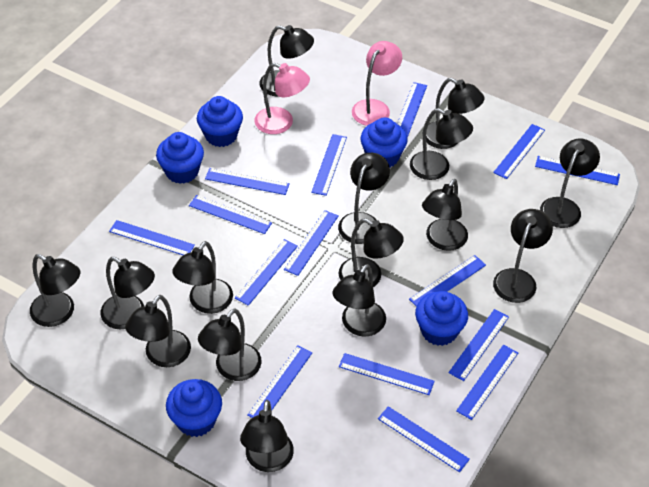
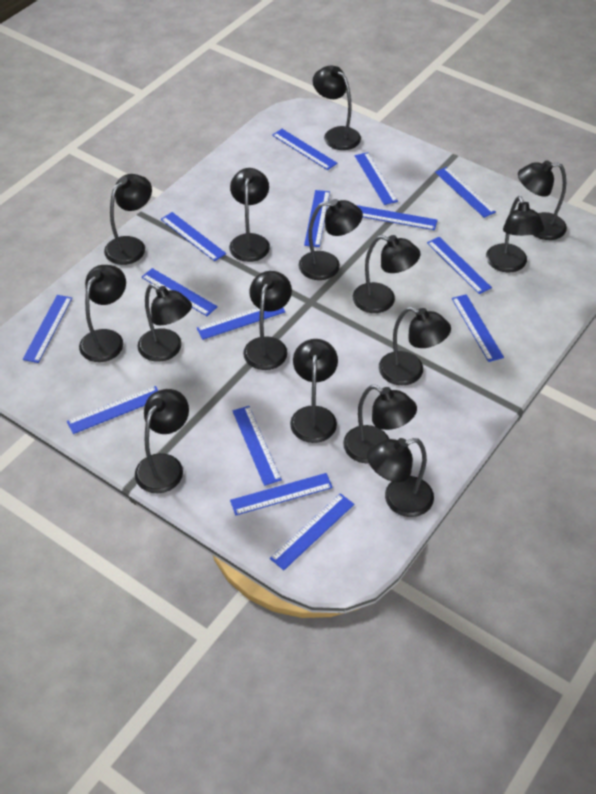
blue cupcake: 5 -> 0
pink lamp: 2 -> 0

